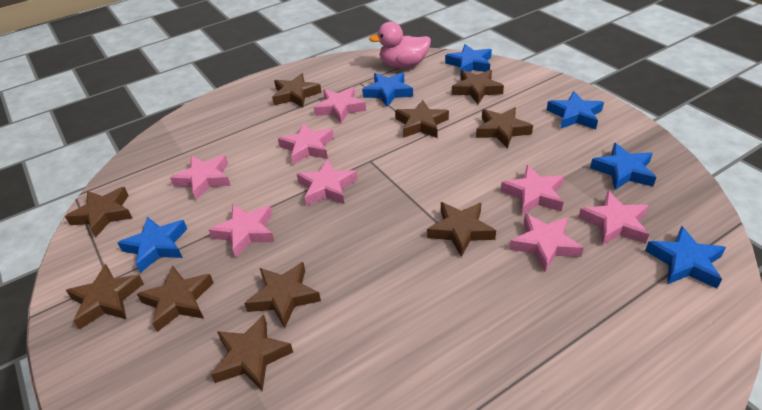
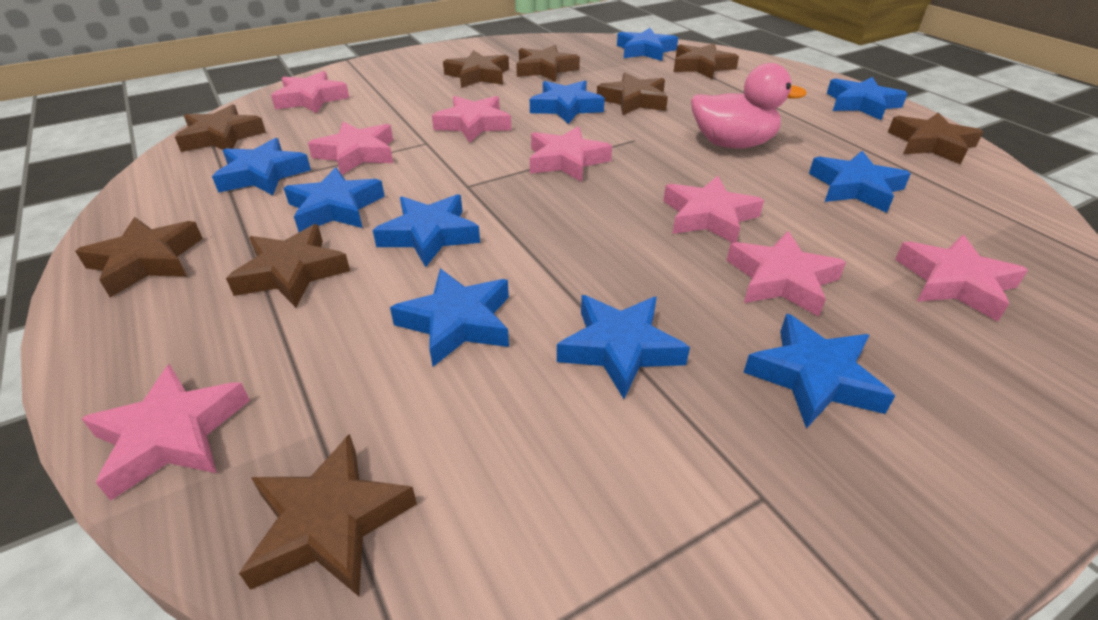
blue star: 6 -> 10
brown star: 10 -> 9

